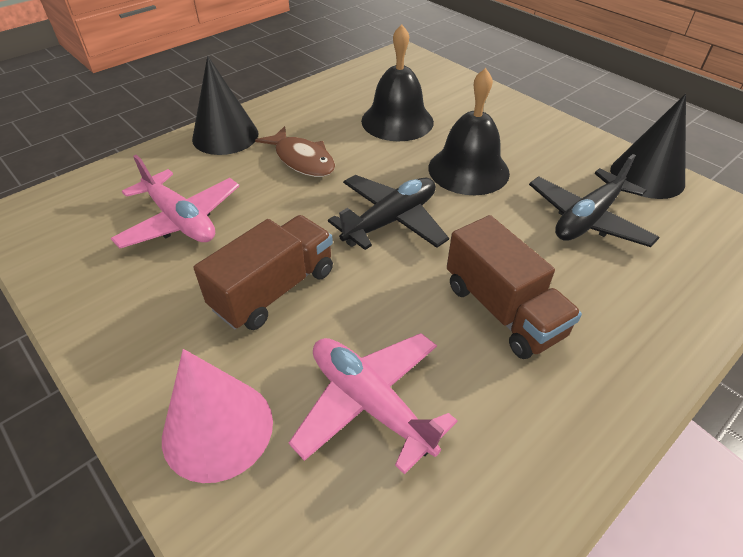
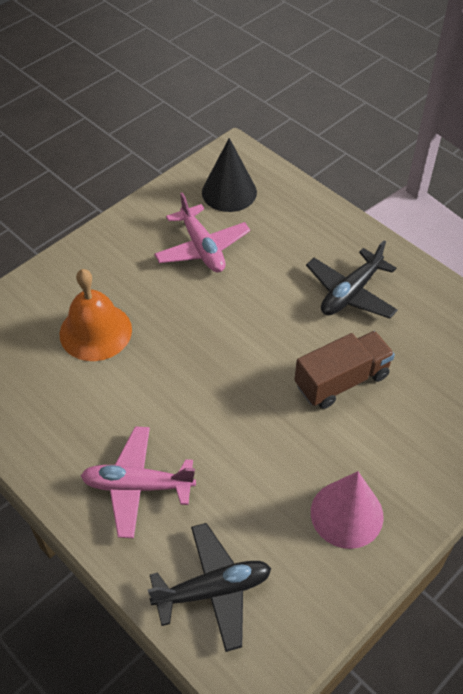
black bell: 2 -> 0
black cone: 2 -> 1
brown fish: 1 -> 0
brown truck: 2 -> 1
orange bell: 0 -> 1

